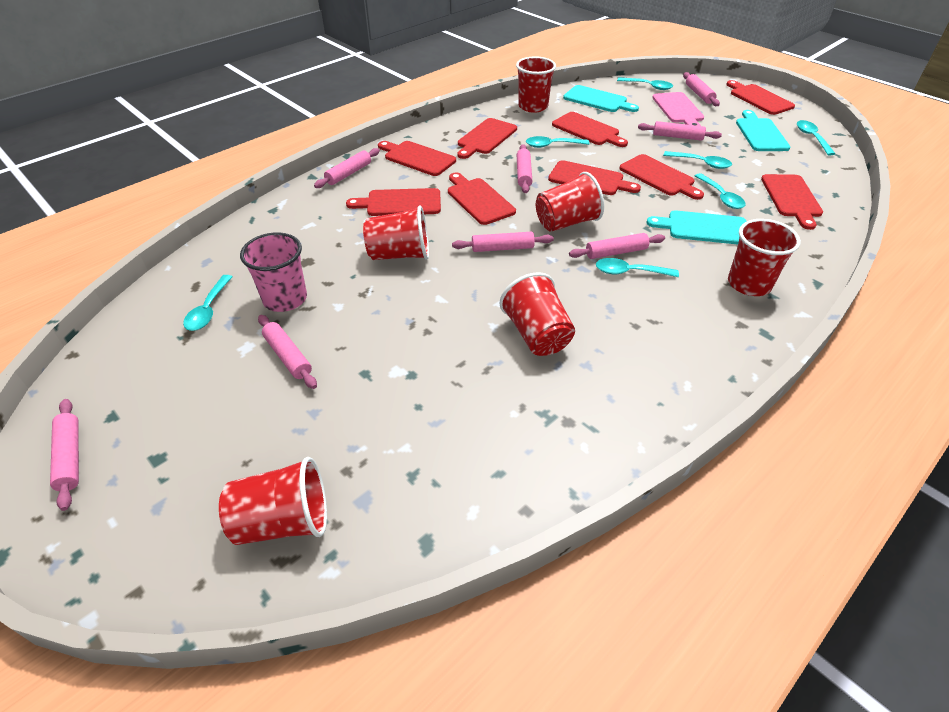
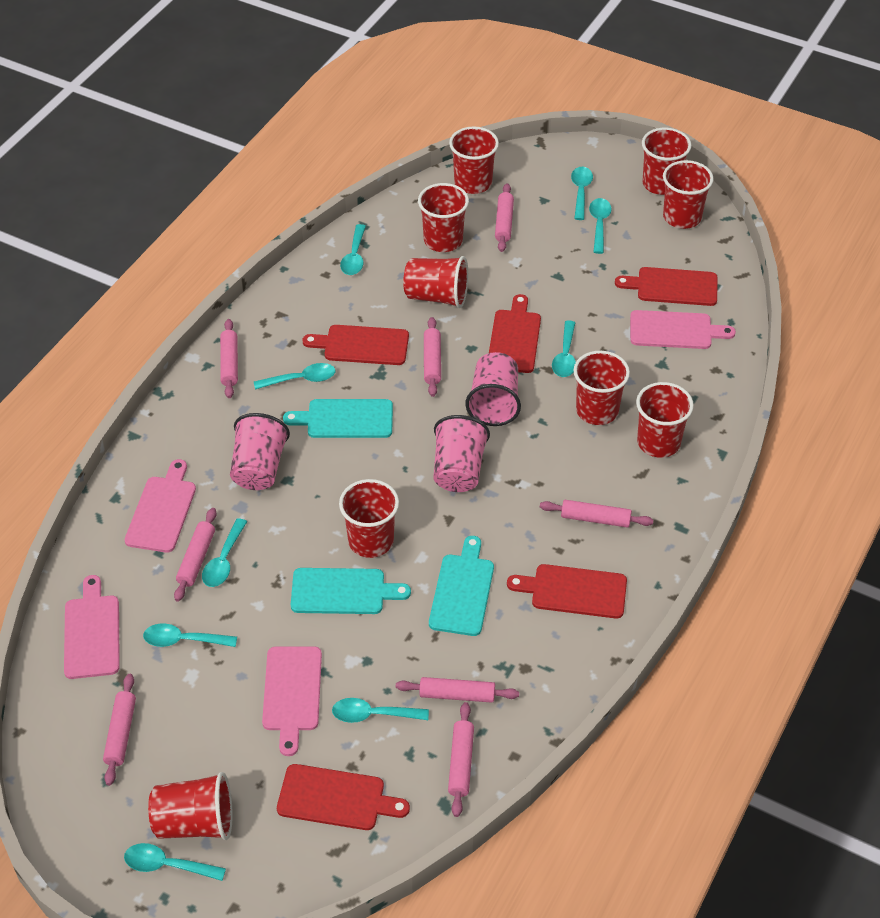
pink cup: 1 -> 3
pink cutting board: 1 -> 4
red cup: 6 -> 9
red cutting board: 9 -> 5
turquoise spoon: 7 -> 9

